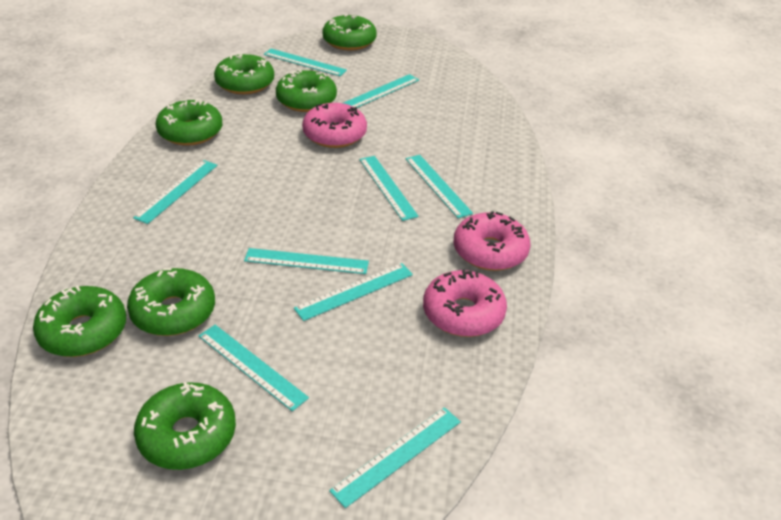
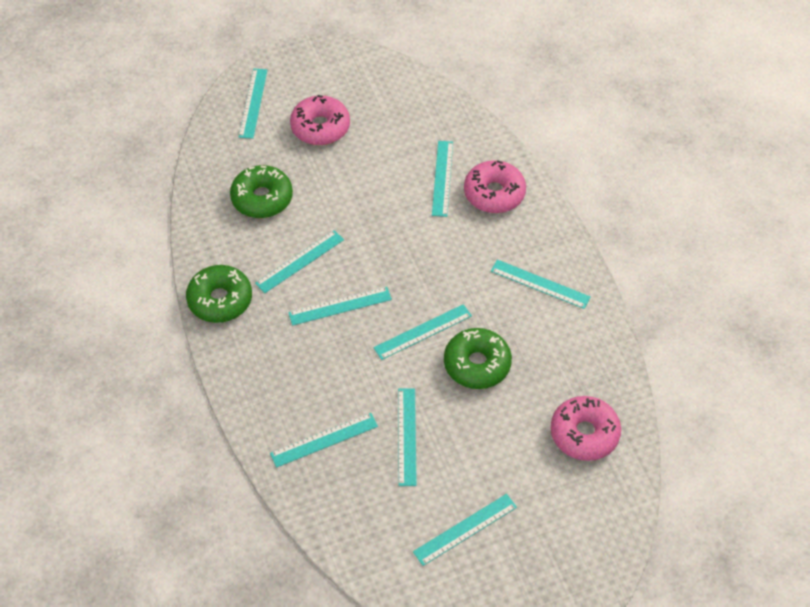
green donut: 7 -> 3

